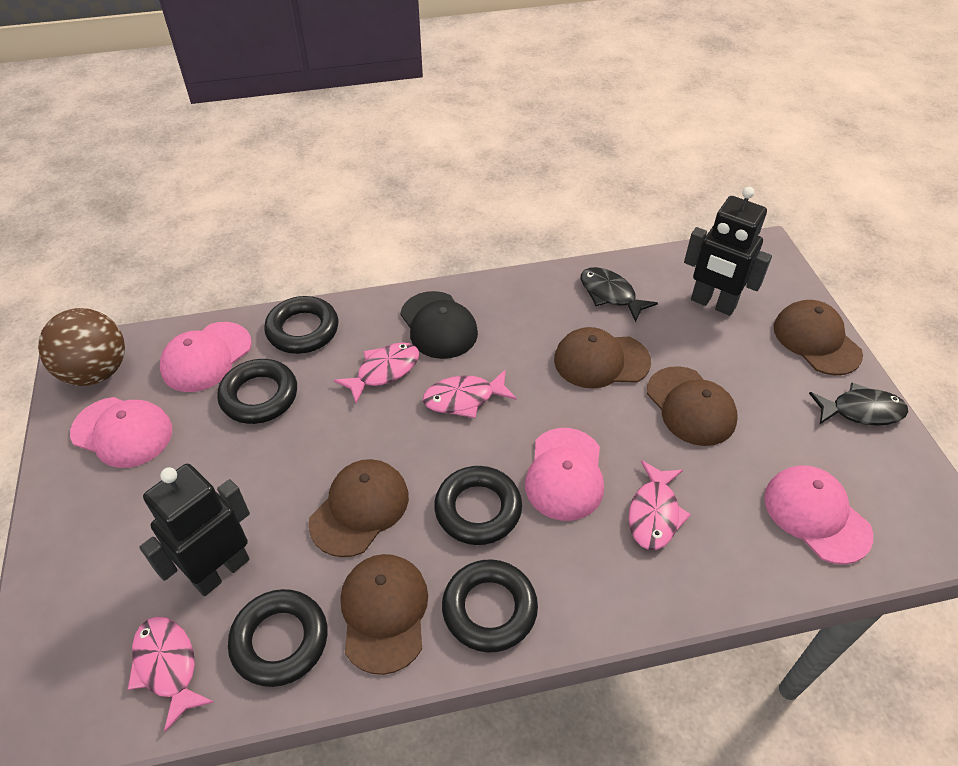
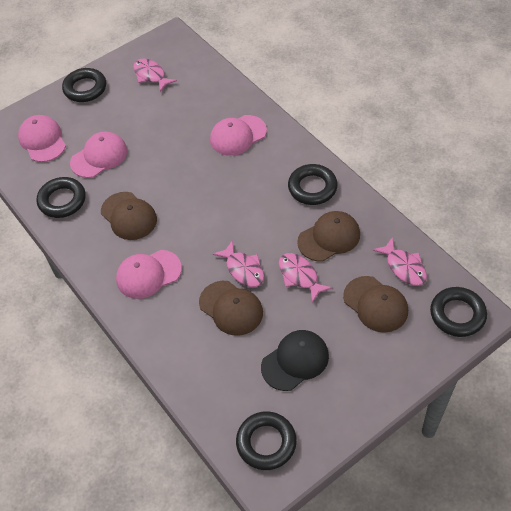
black fish: 2 -> 0
black robot: 2 -> 0
brown ball: 1 -> 0
brown cap: 5 -> 4

